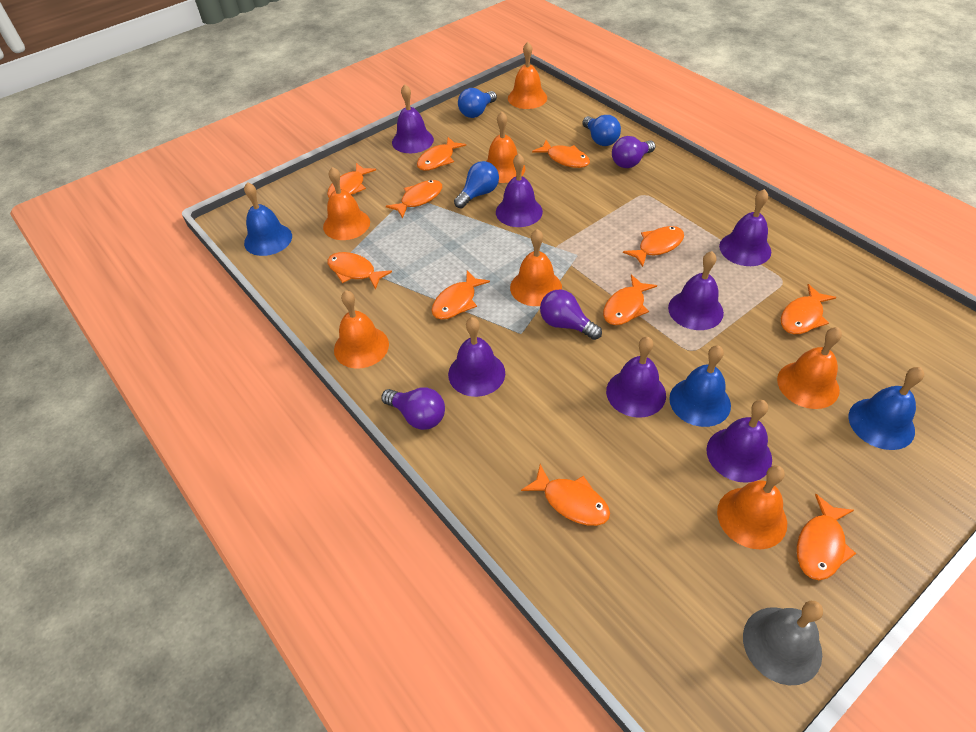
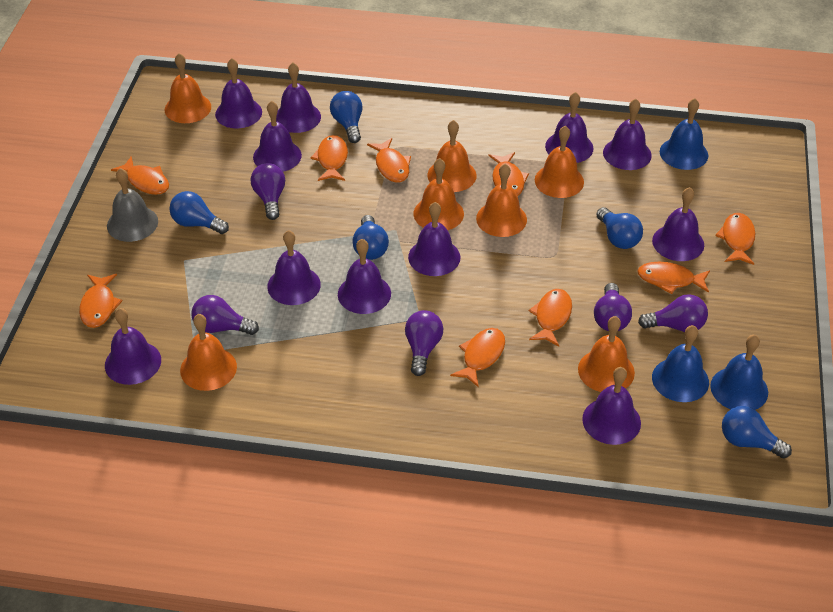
blue light bulb: 3 -> 5
orange fish: 11 -> 9
purple bell: 7 -> 11
purple light bulb: 3 -> 5

